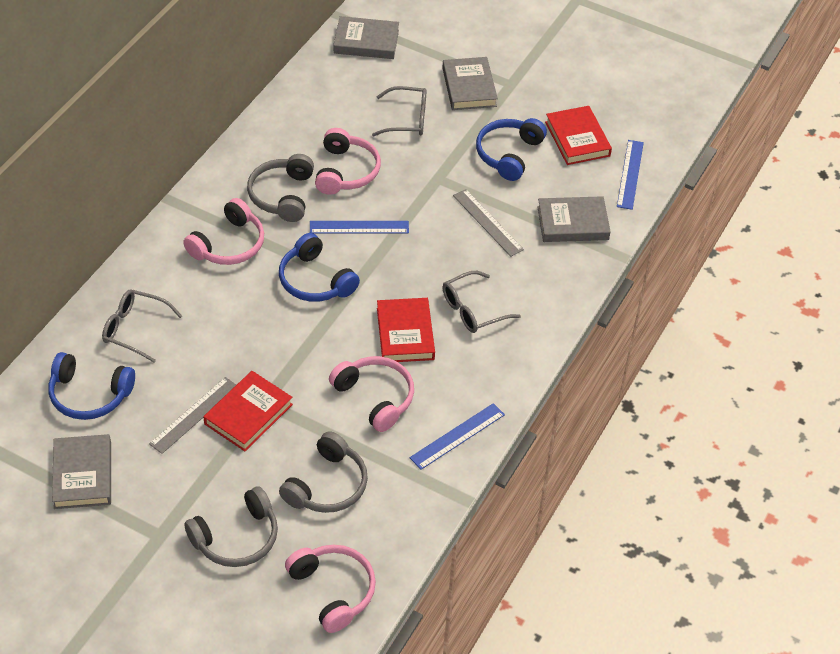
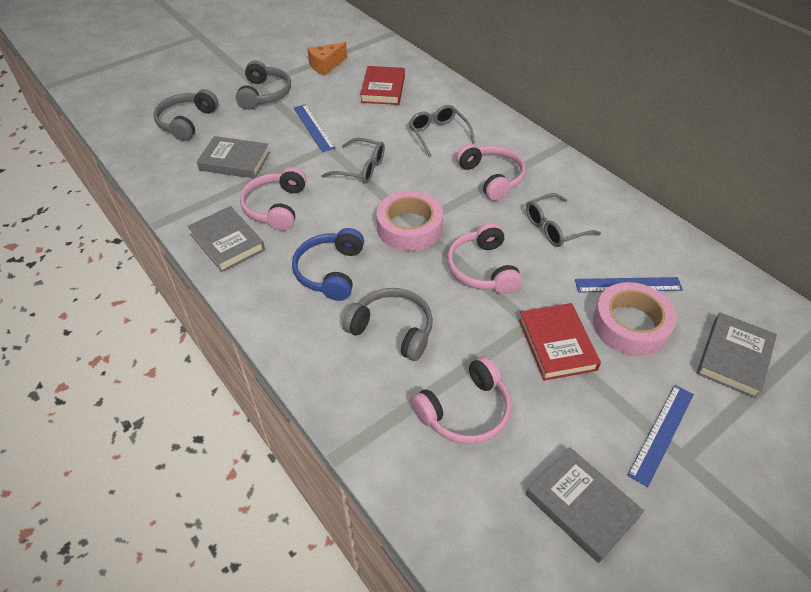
blue headphones: 3 -> 1
grey ruler: 2 -> 0
orange cheese: 0 -> 1
pink tape: 0 -> 2
red book: 3 -> 2

